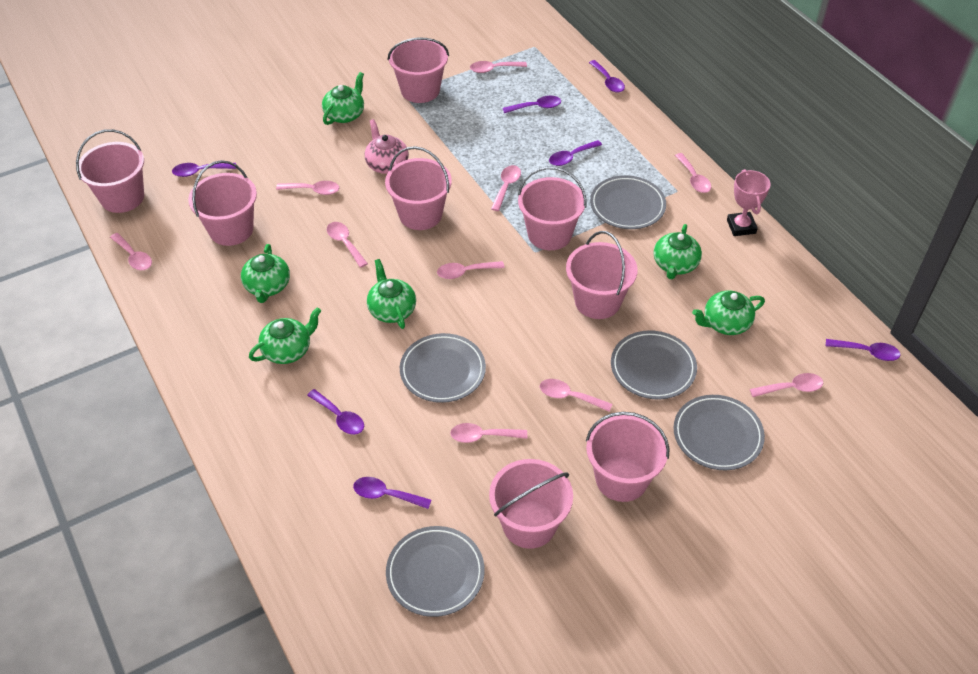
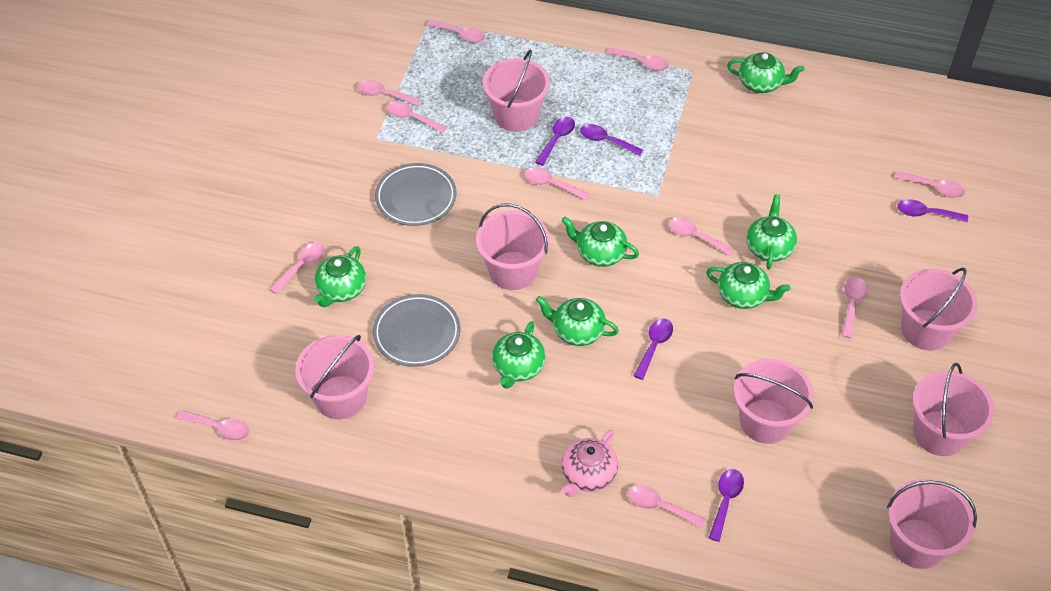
green teapot: 6 -> 7
grey plate: 5 -> 2
pink bucket: 8 -> 7
pink spoon: 10 -> 11
pink trophy: 1 -> 0
purple spoon: 7 -> 5

